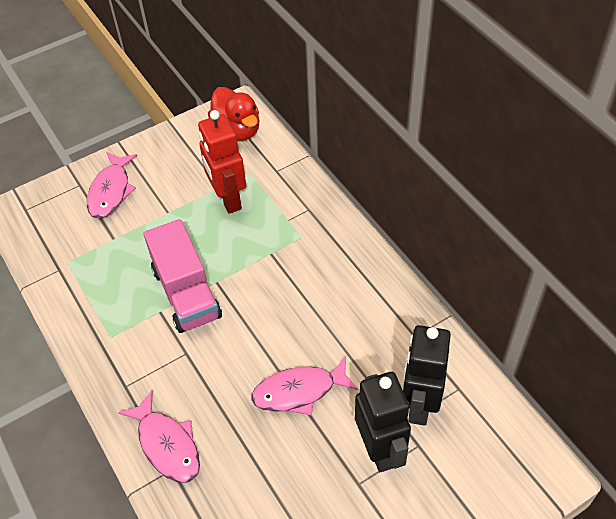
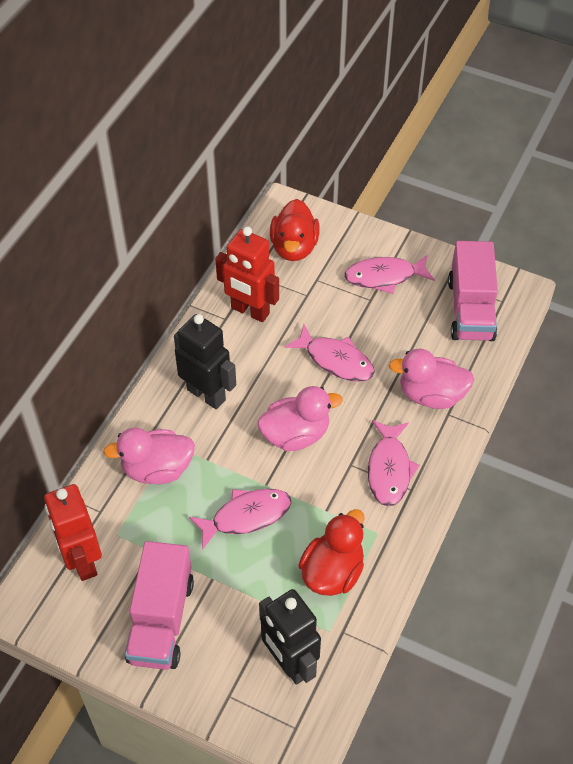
pink duck: 0 -> 3
pink fish: 3 -> 4
pink truck: 1 -> 2
red duck: 1 -> 2
red robot: 1 -> 2

